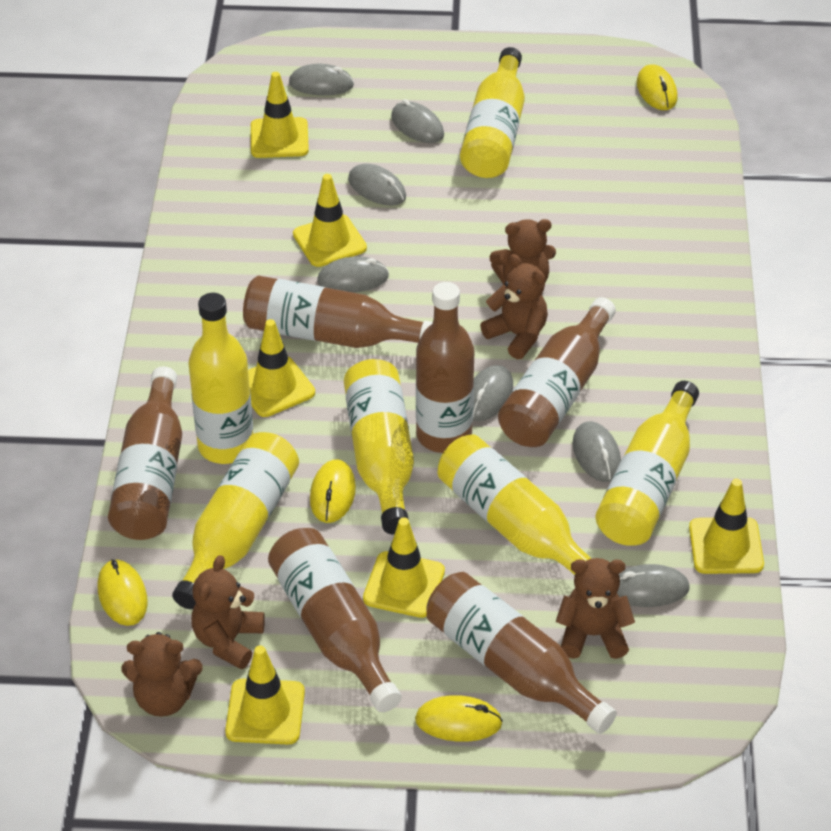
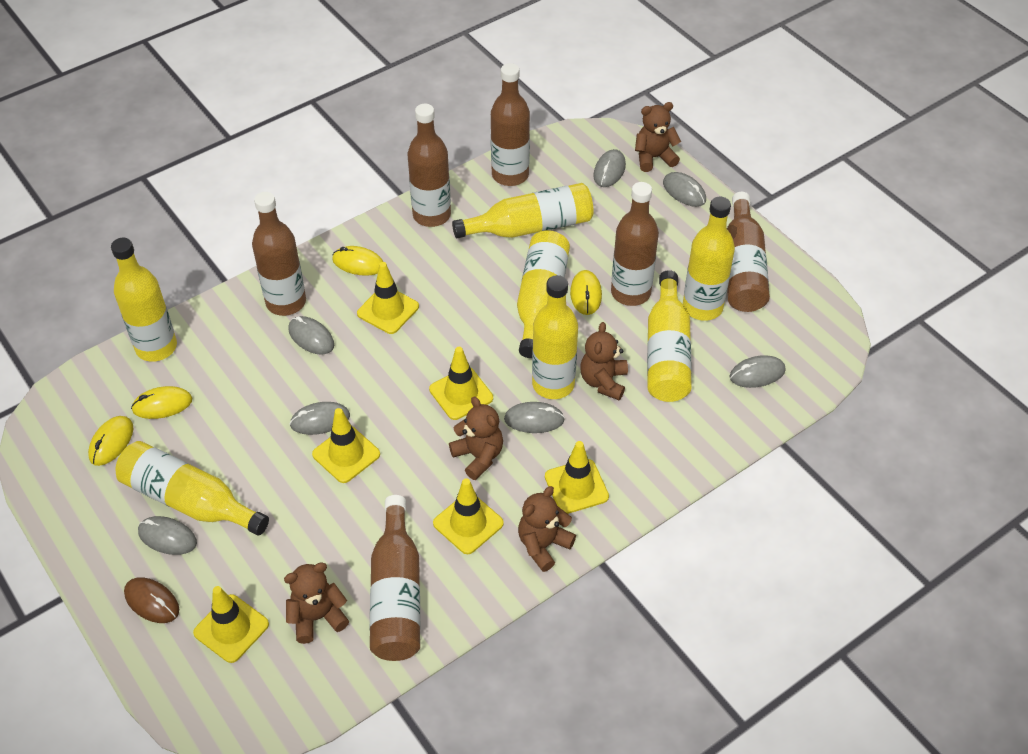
brown mouse: 0 -> 1
yellow bottle: 6 -> 7

